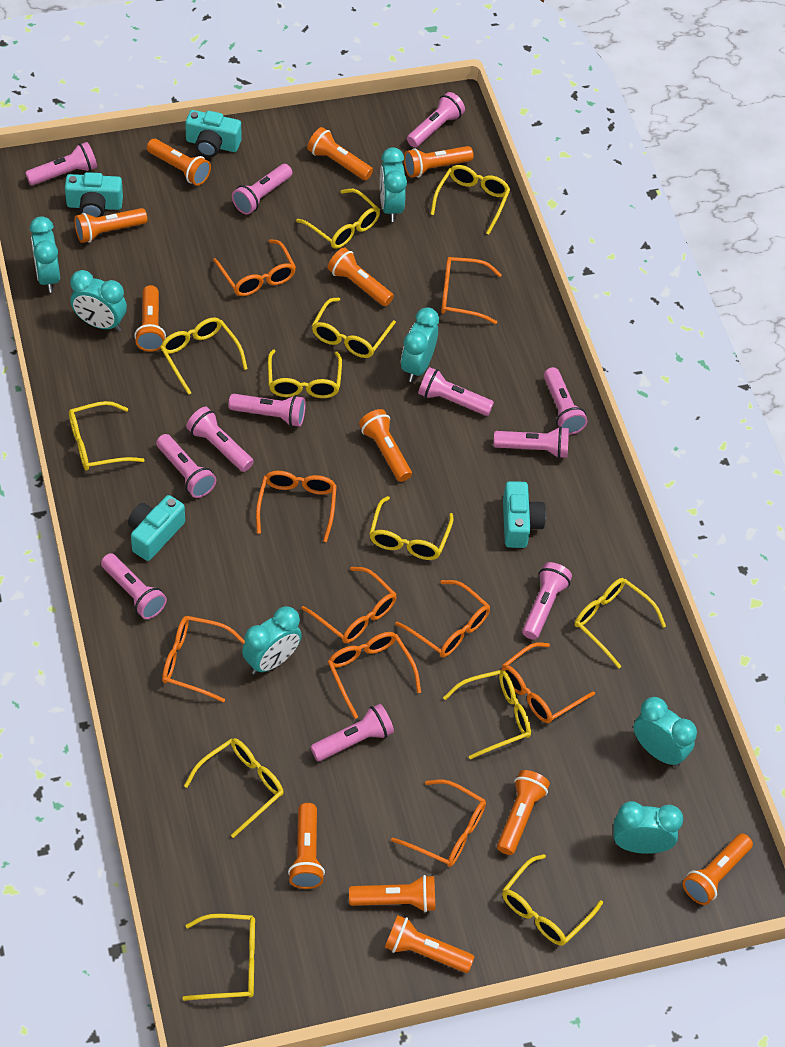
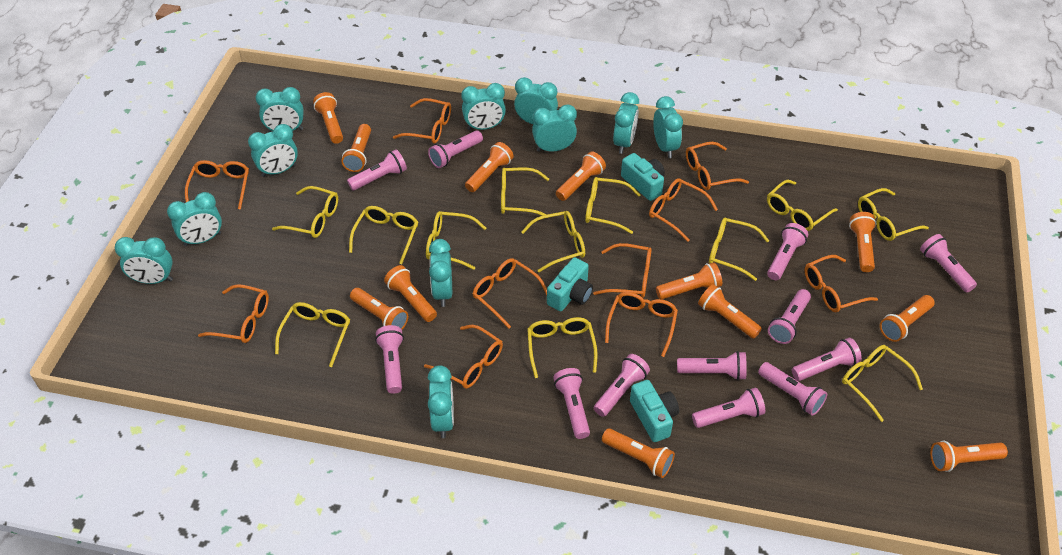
orange glasses: 9 -> 10
turquoise camera: 4 -> 3
turquoise clock: 7 -> 11

